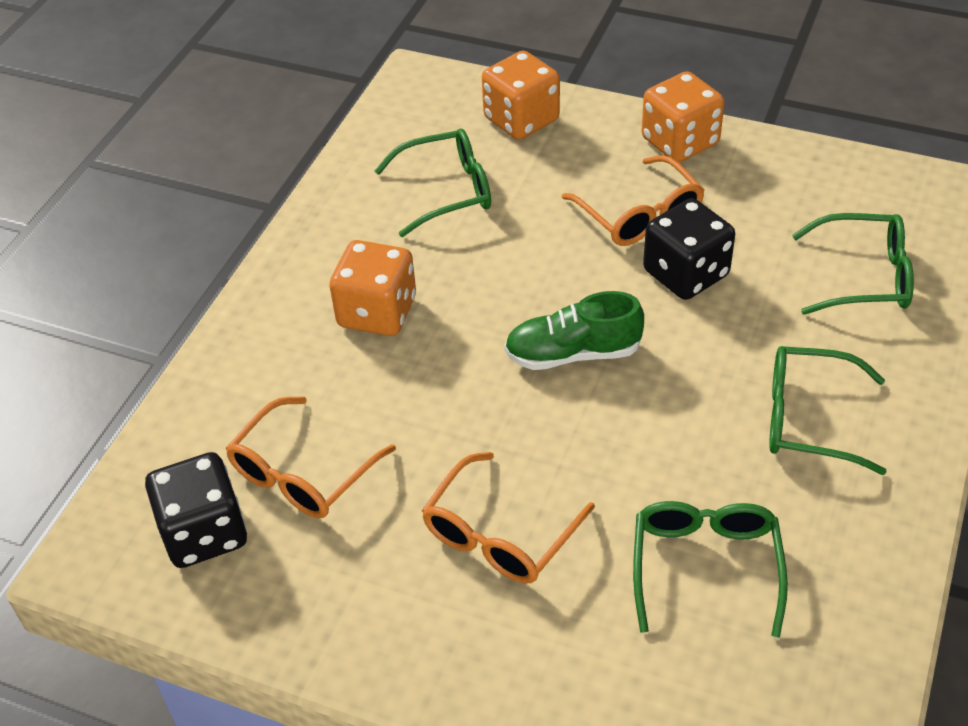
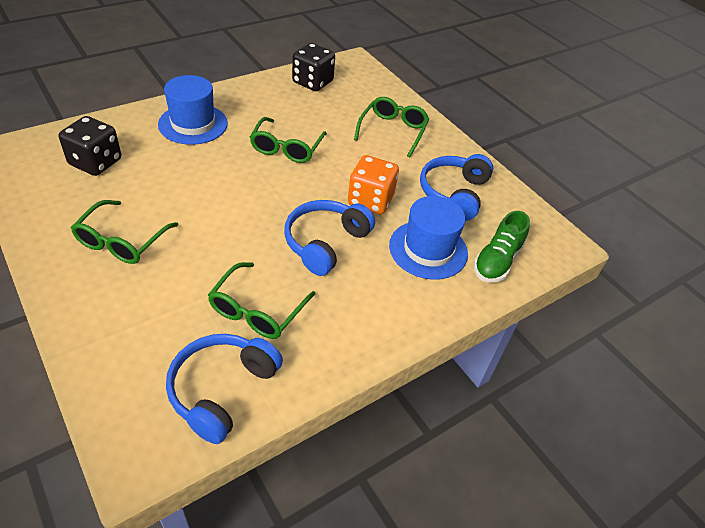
blue hat: 0 -> 2
blue headphones: 0 -> 3
orange dice: 3 -> 1
orange glasses: 3 -> 0

